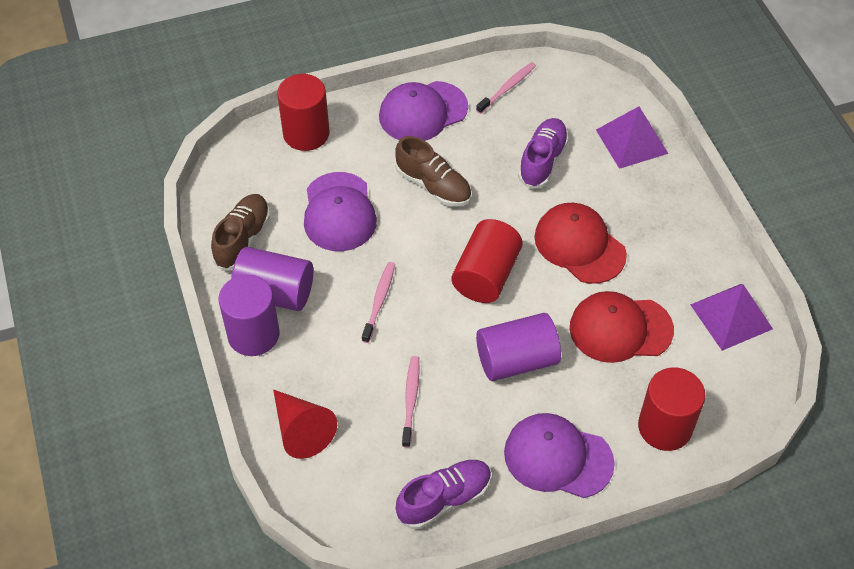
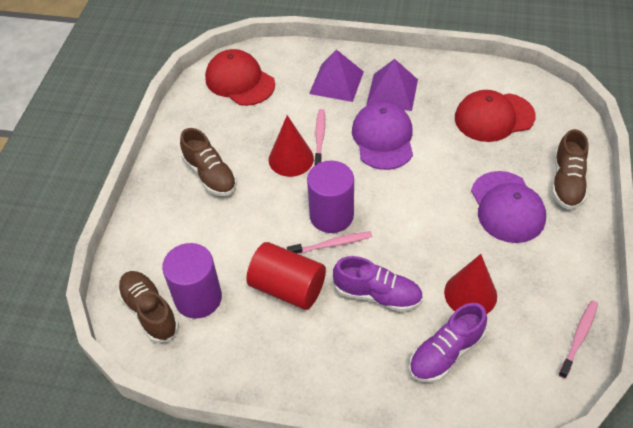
brown shoe: 2 -> 3
purple cap: 3 -> 2
purple cylinder: 3 -> 2
red cone: 1 -> 2
red cylinder: 3 -> 1

